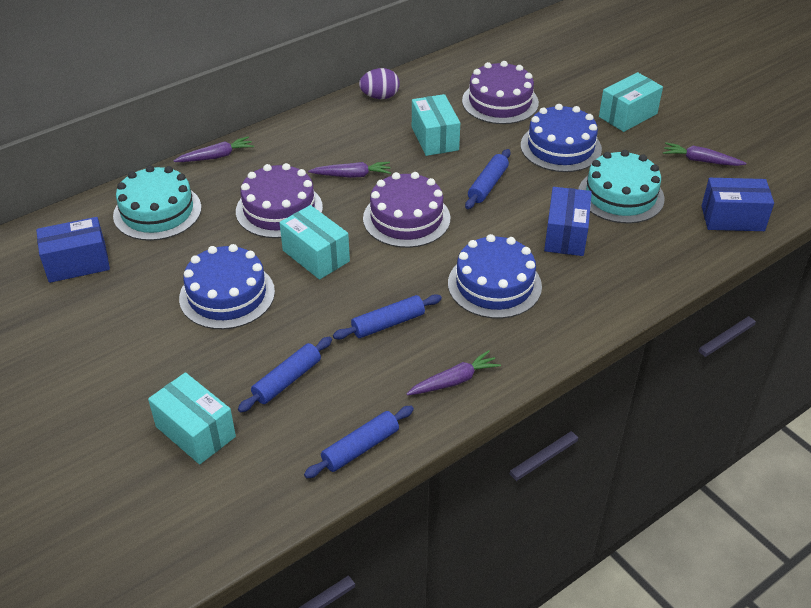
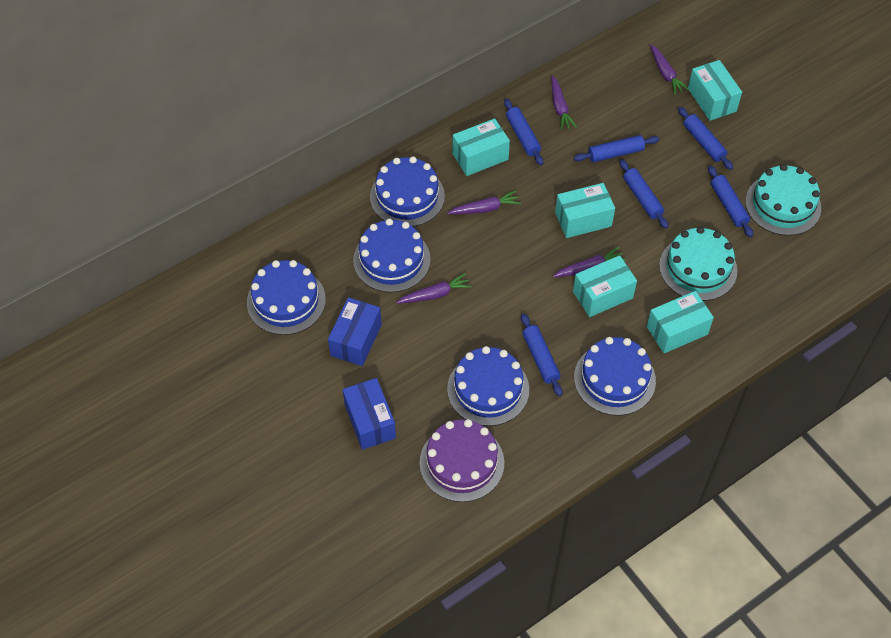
blue box: 3 -> 2
blue cake: 3 -> 5
blue rolling pin: 4 -> 6
purple cake: 3 -> 1
purple carrot: 4 -> 5
purple egg: 1 -> 0
turquoise box: 4 -> 5

